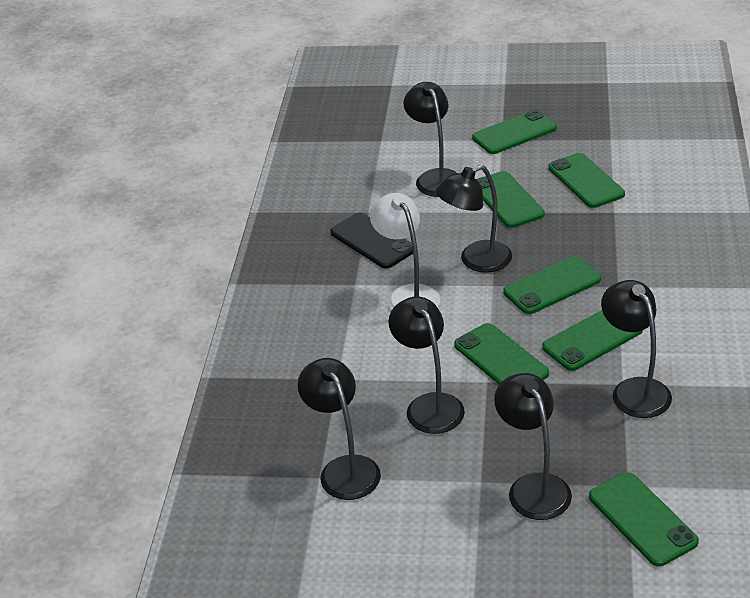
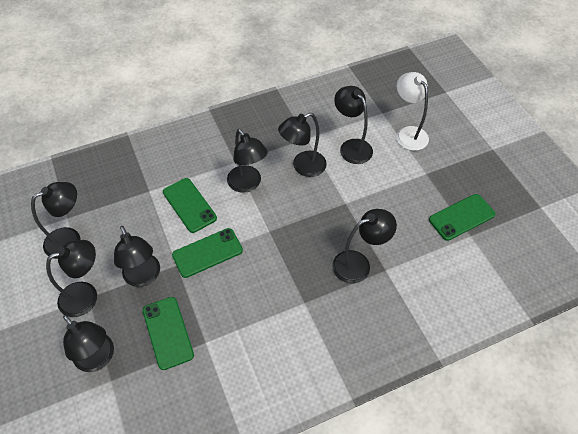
black lamp: 6 -> 8
black phone: 1 -> 0
green phone: 7 -> 4

